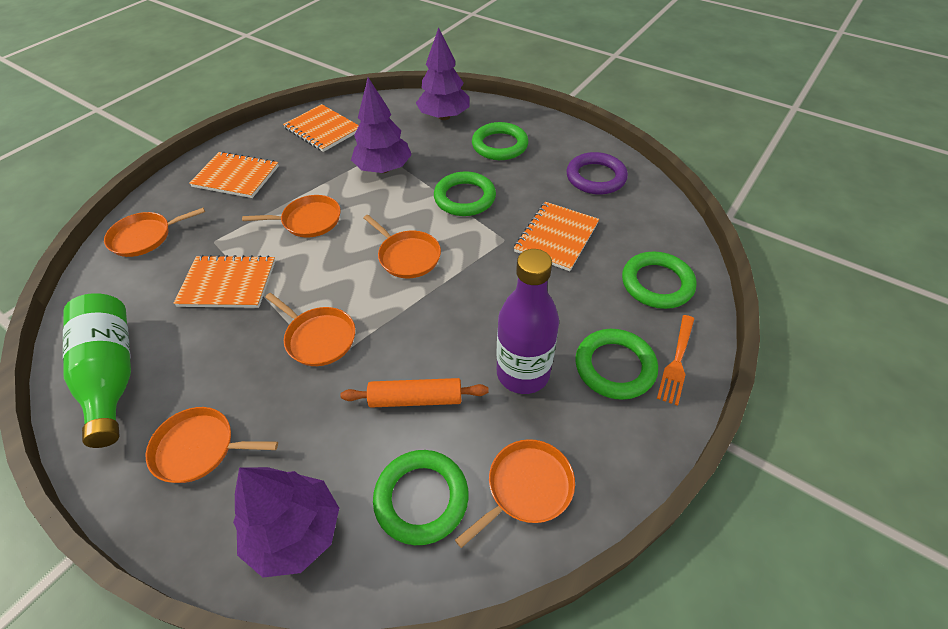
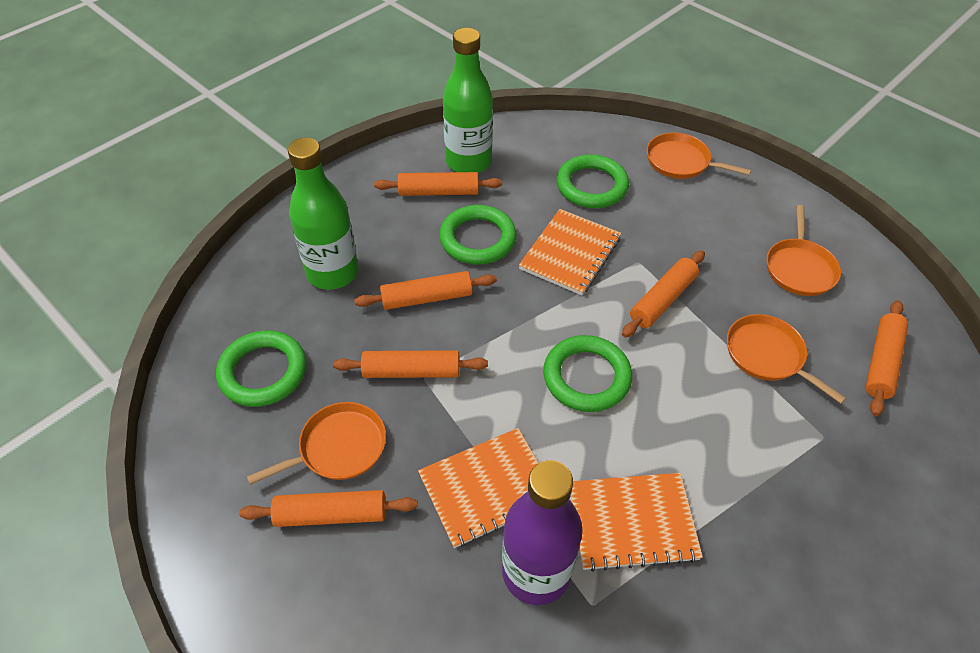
green bottle: 1 -> 2
green ring: 5 -> 4
orange fork: 1 -> 0
orange notebook: 4 -> 3
orange pan: 6 -> 4
orange rolling pin: 1 -> 6
purple ring: 1 -> 0
purple tree: 3 -> 0

